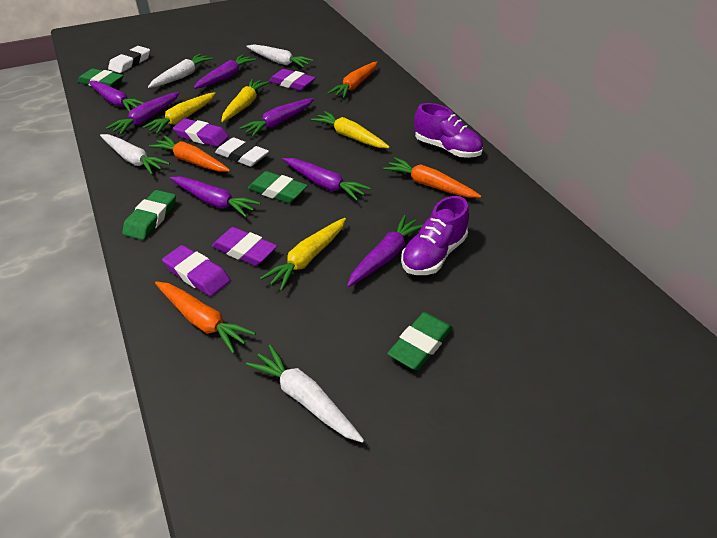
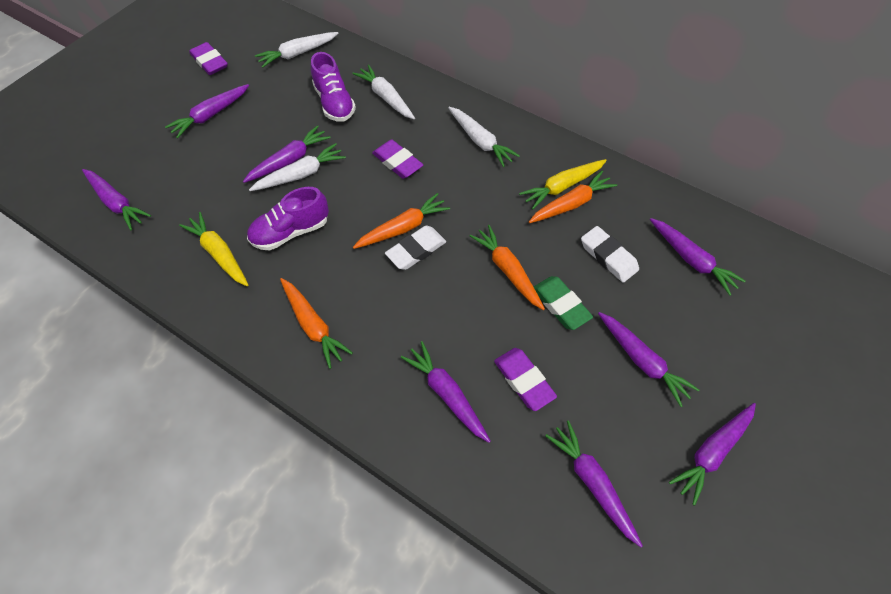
green eraser: 4 -> 1
purple carrot: 7 -> 8
purple eraser: 4 -> 3
yellow carrot: 4 -> 2

